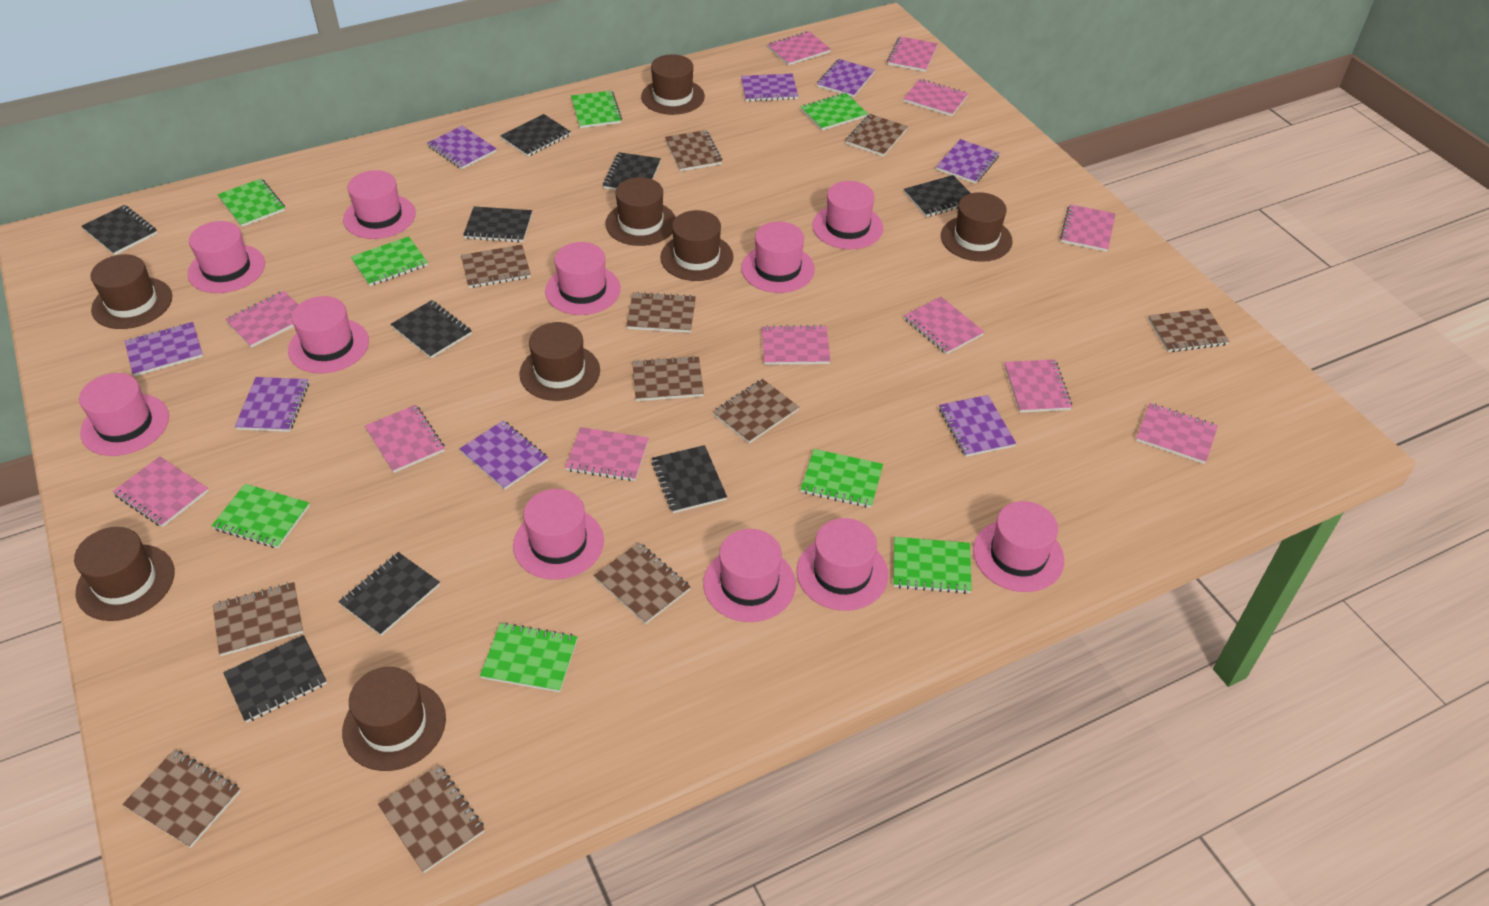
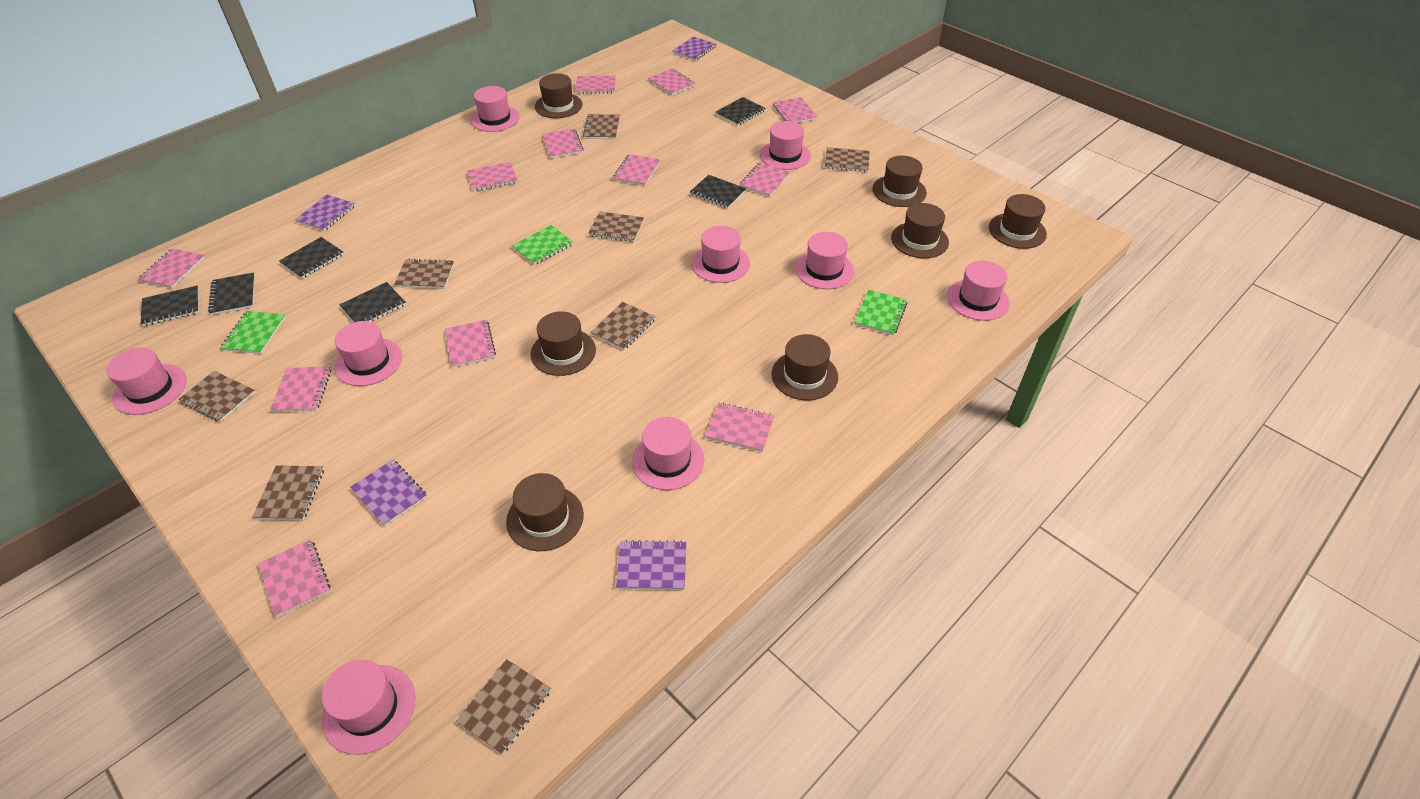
black notebook: 9 -> 6
brown hat: 8 -> 7
brown notebook: 11 -> 8
green notebook: 8 -> 3
pink hat: 11 -> 9
purple notebook: 8 -> 4

